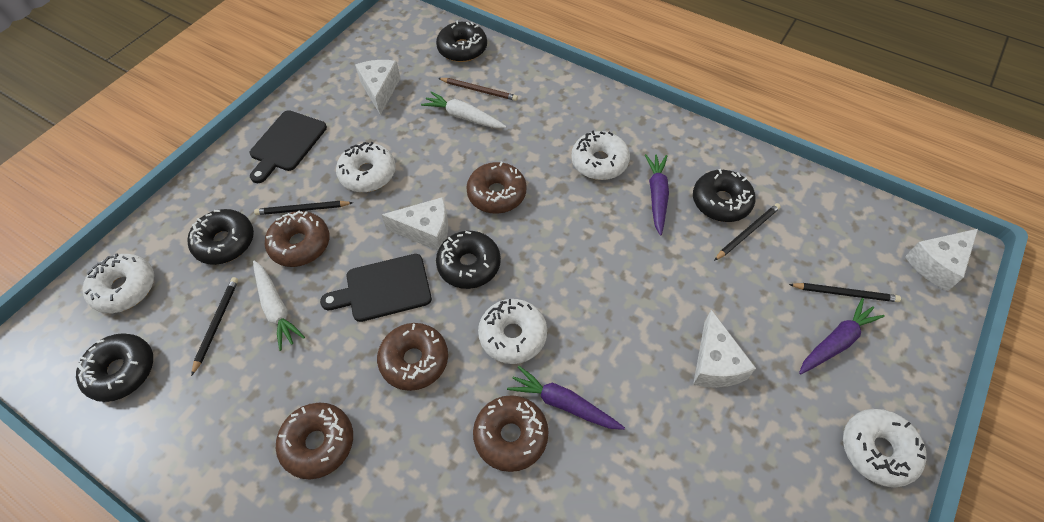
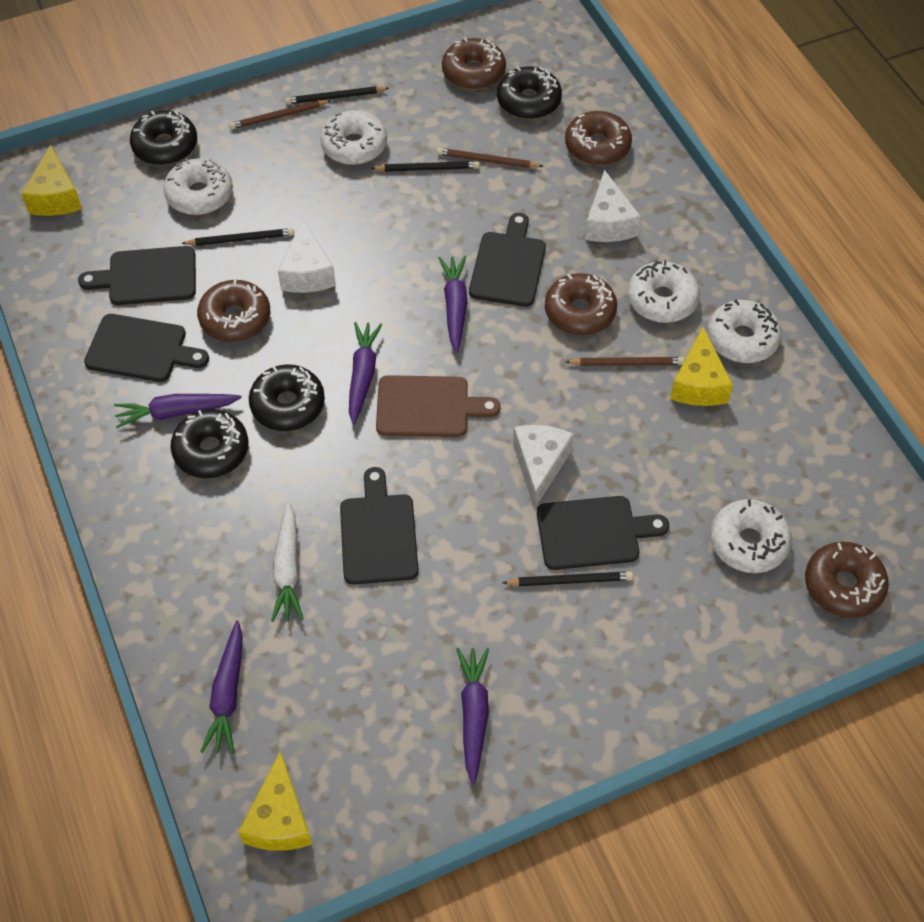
black cutting board: 2 -> 5
black donut: 5 -> 4
brown cutting board: 0 -> 1
brown pencil: 1 -> 3
purple carrot: 3 -> 5
white carrot: 2 -> 1
white cheese: 4 -> 3
yellow cheese: 0 -> 3

